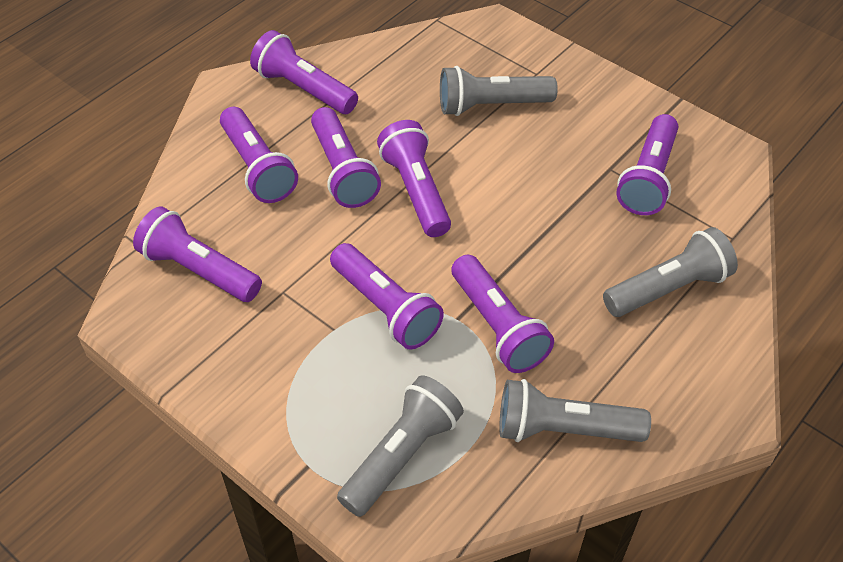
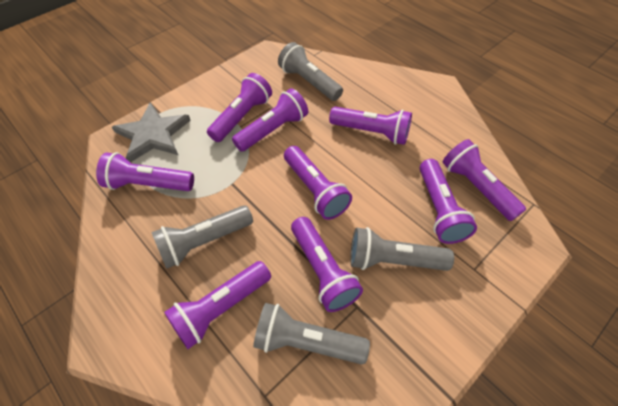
grey star: 0 -> 1
purple flashlight: 8 -> 9

